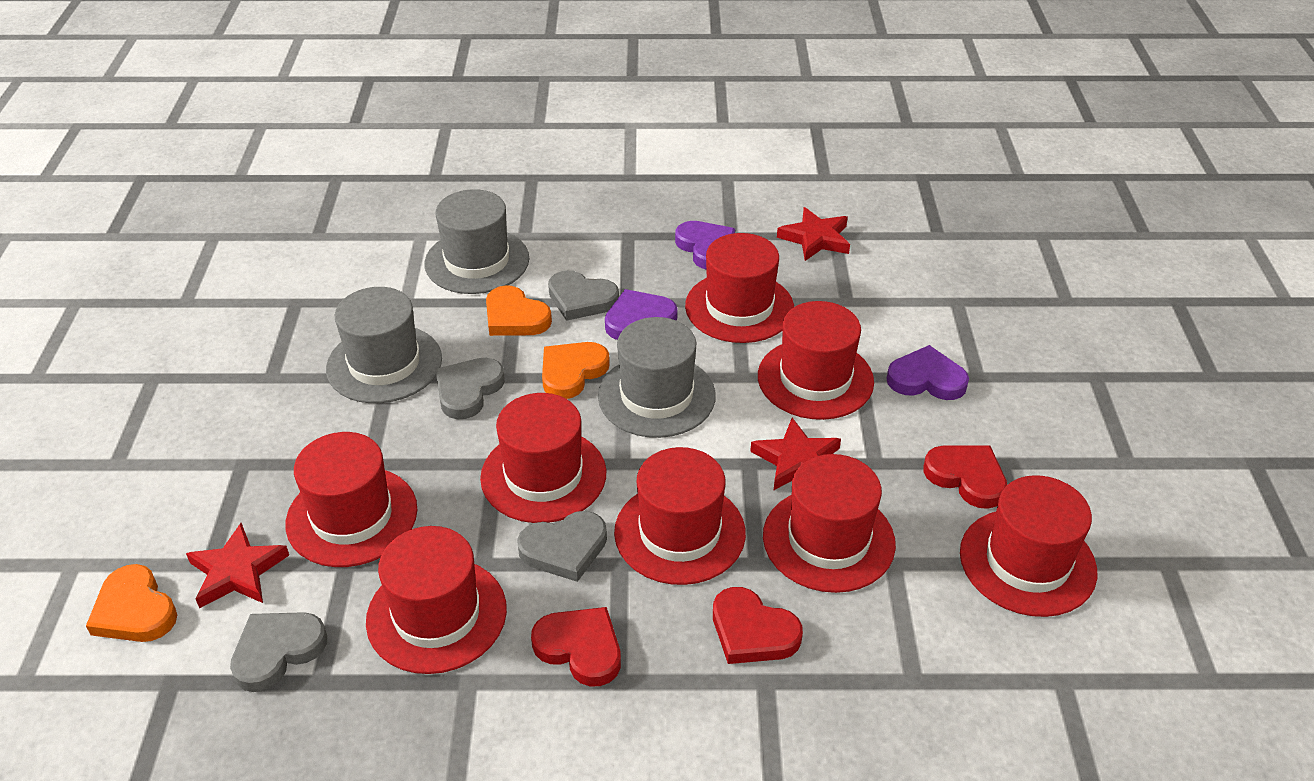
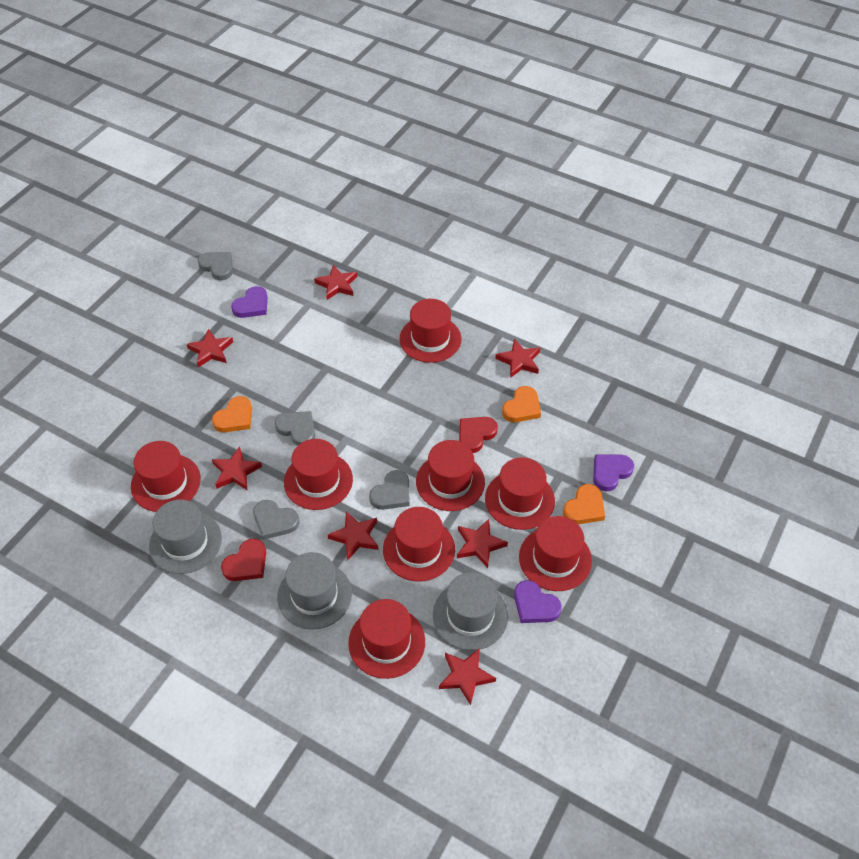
red heart: 3 -> 2
red star: 3 -> 7

